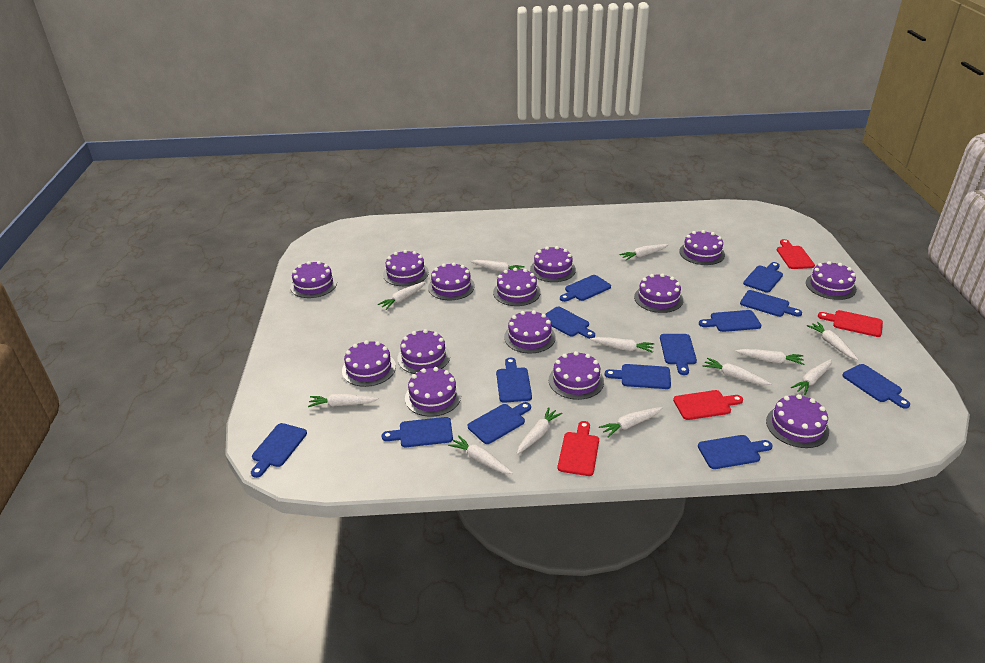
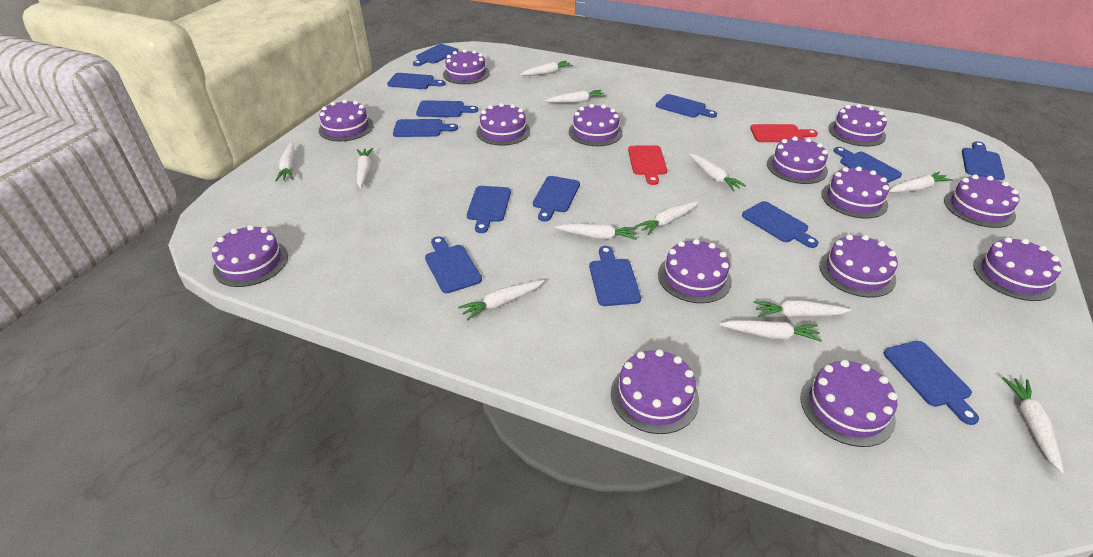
red cutting board: 4 -> 2

